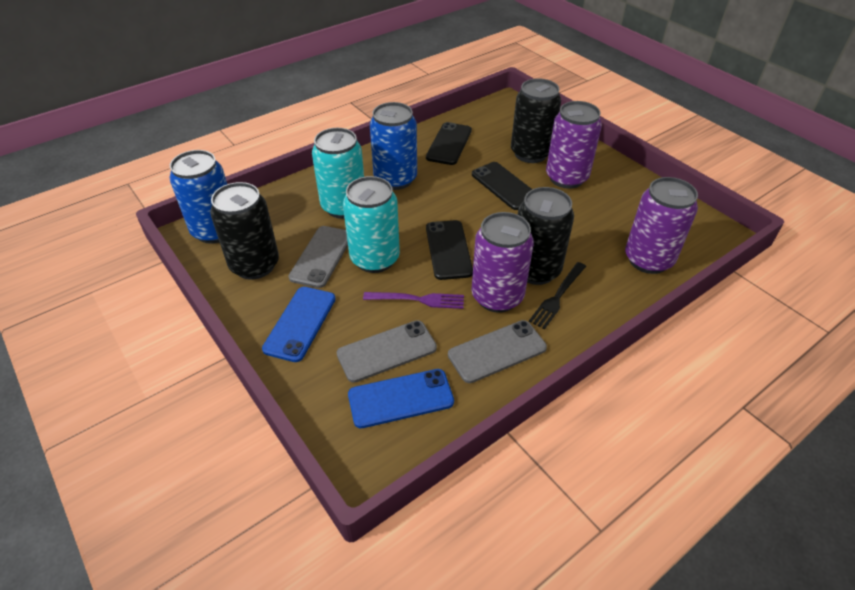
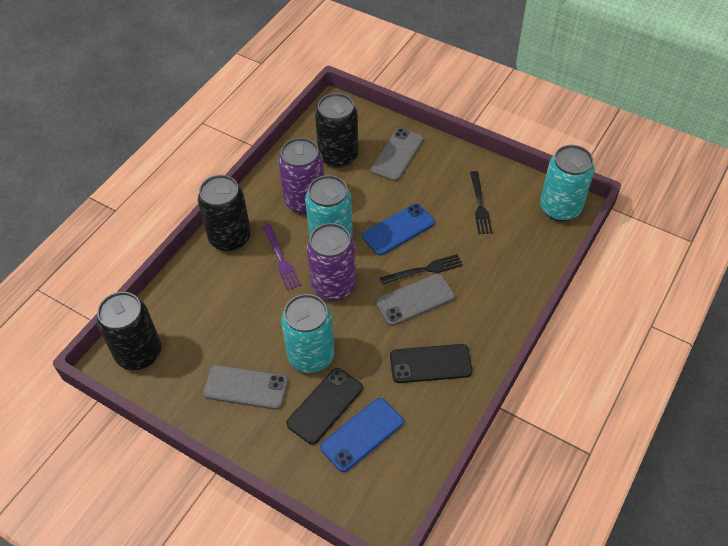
black fork: 1 -> 2
black phone: 3 -> 2
blue can: 2 -> 0
purple can: 3 -> 2
turquoise can: 2 -> 3

